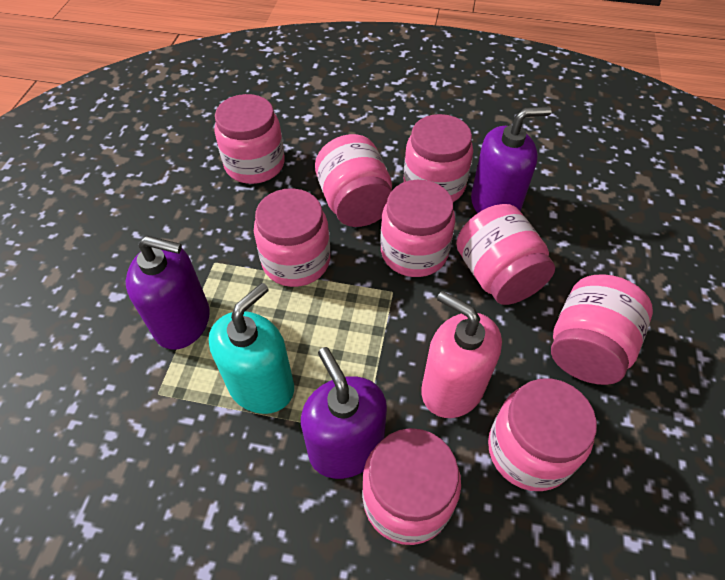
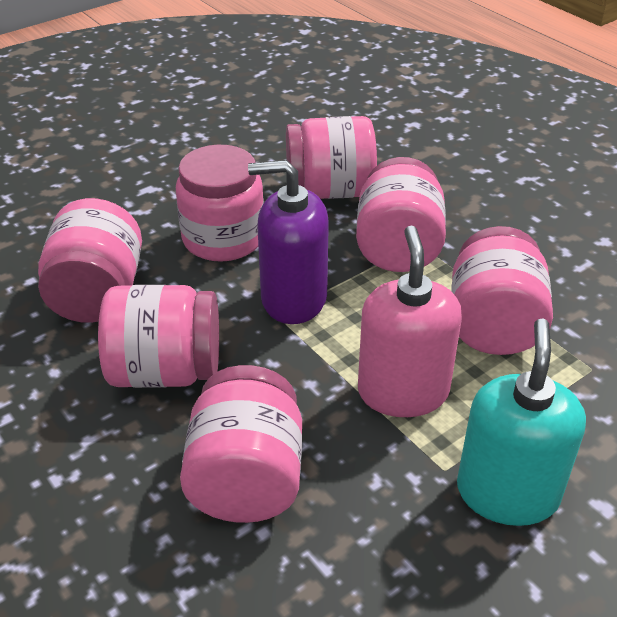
pink jar: 9 -> 7
purple soap dispenser: 3 -> 1

